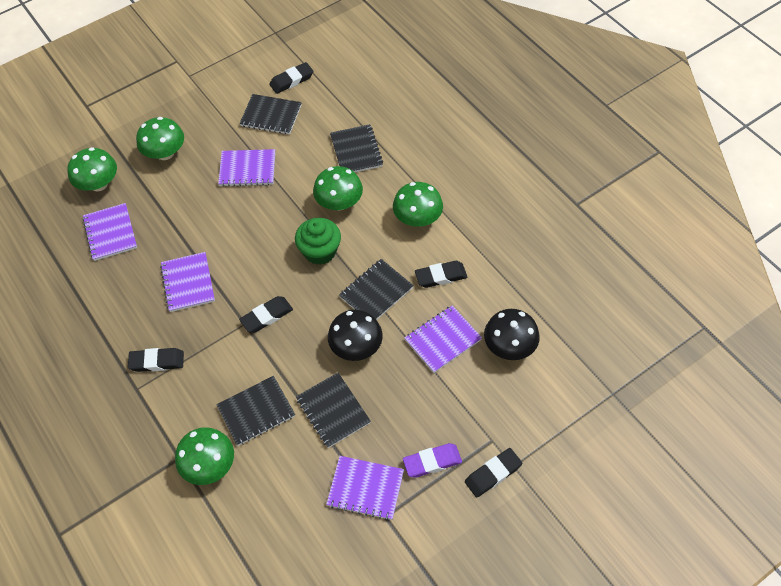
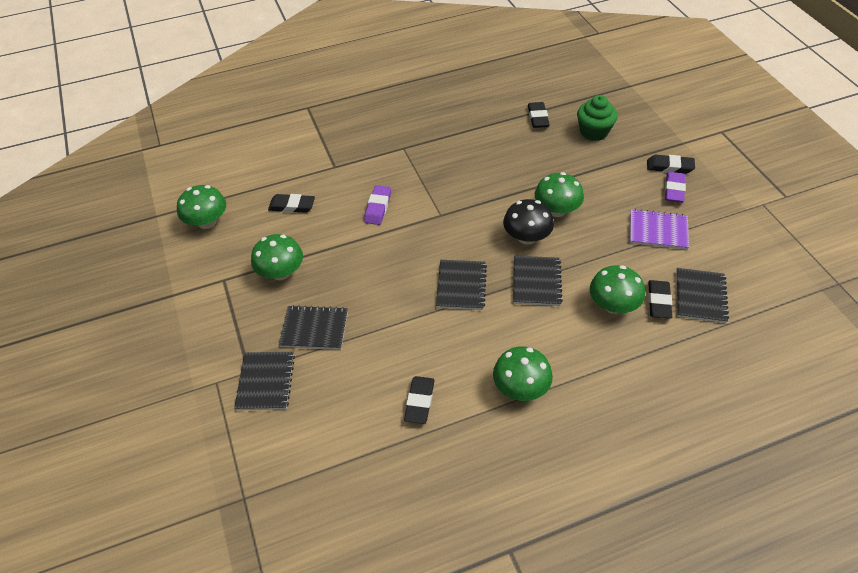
black mushroom: 2 -> 1
purple eraser: 1 -> 2
purple notebook: 5 -> 1

